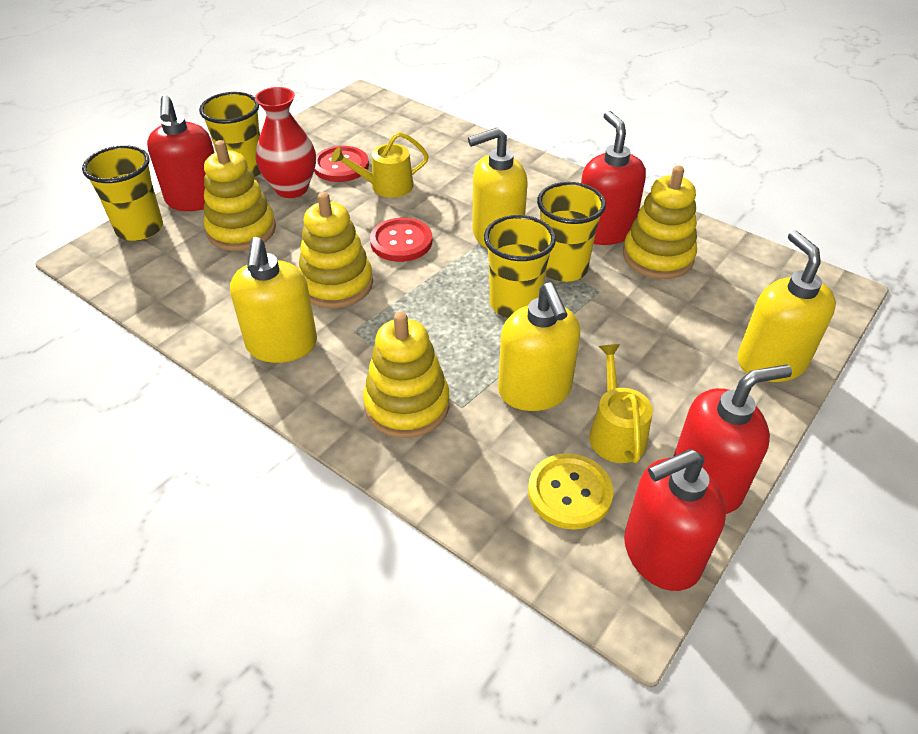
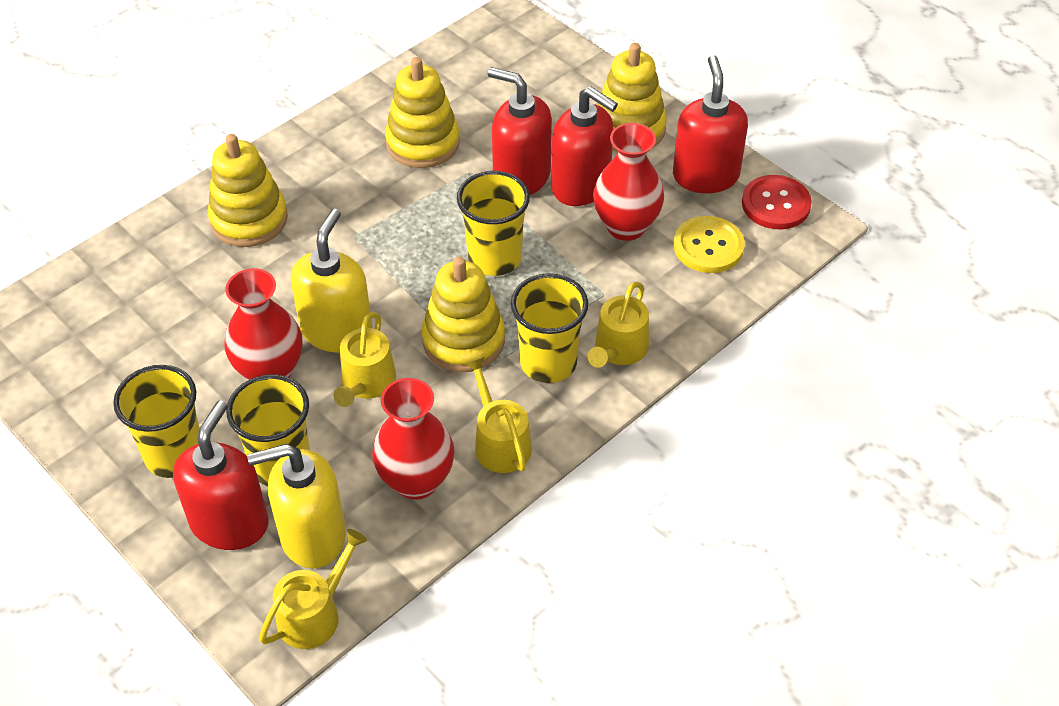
red button: 2 -> 1
red vase: 1 -> 3
yellow soap dispenser: 4 -> 2
yellow watering can: 2 -> 4

